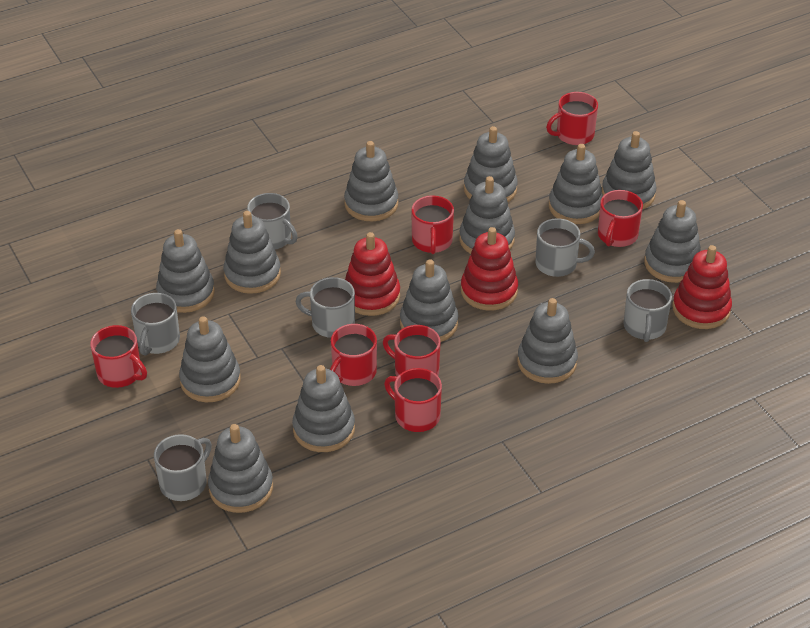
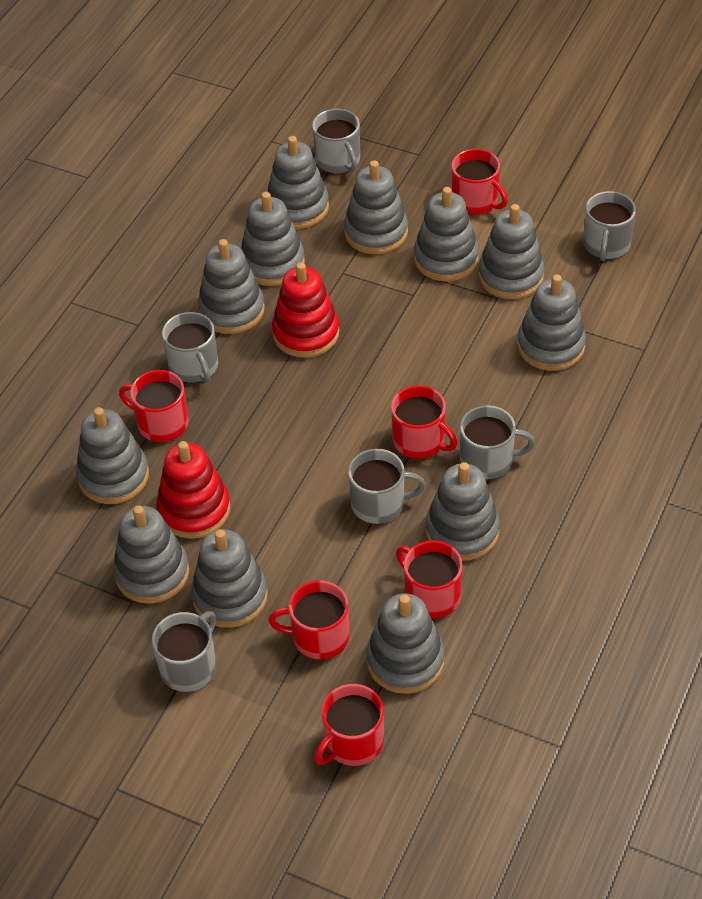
grey stacking toy: 13 -> 12
red mug: 7 -> 6
red stacking toy: 3 -> 2

